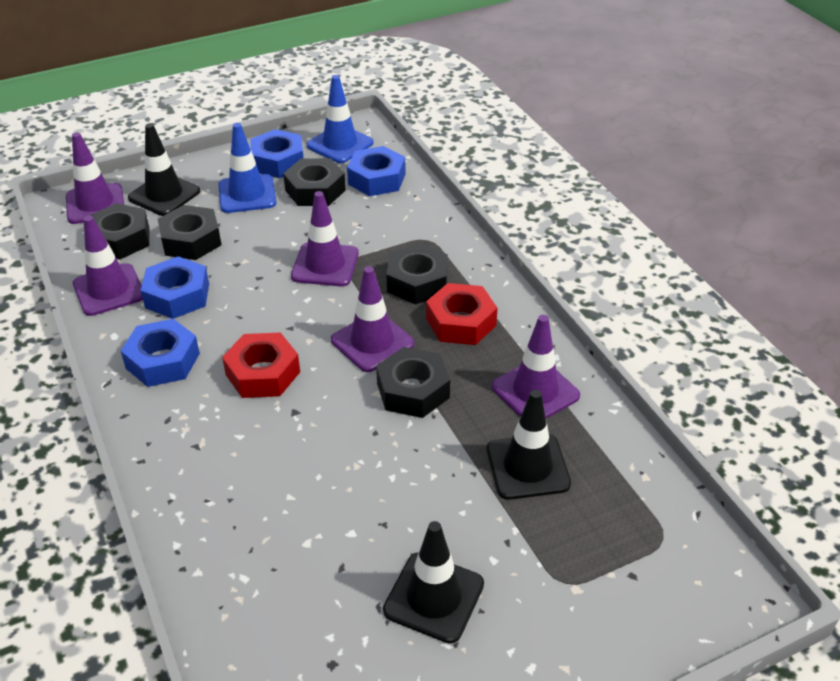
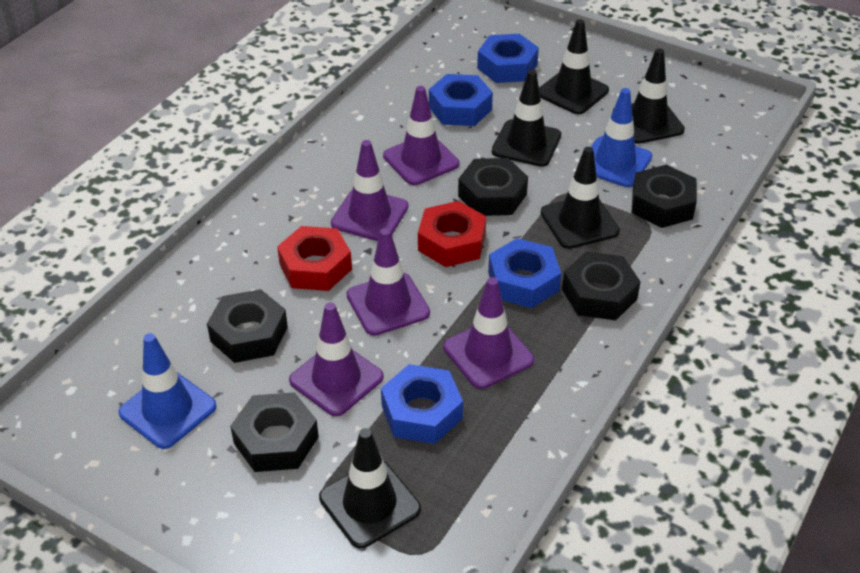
black traffic cone: 3 -> 5

